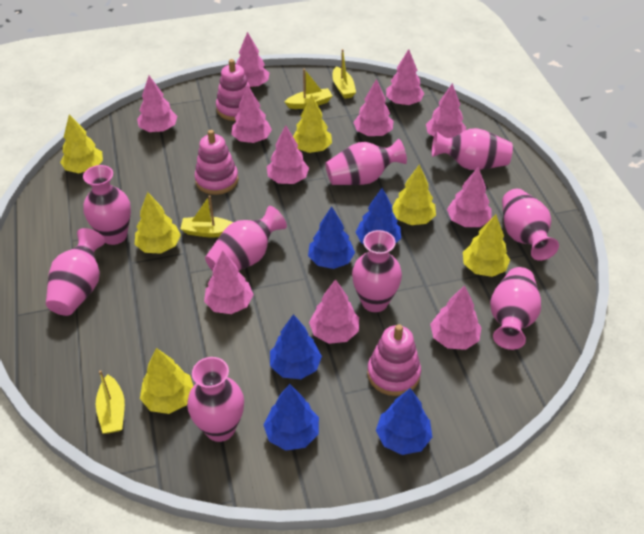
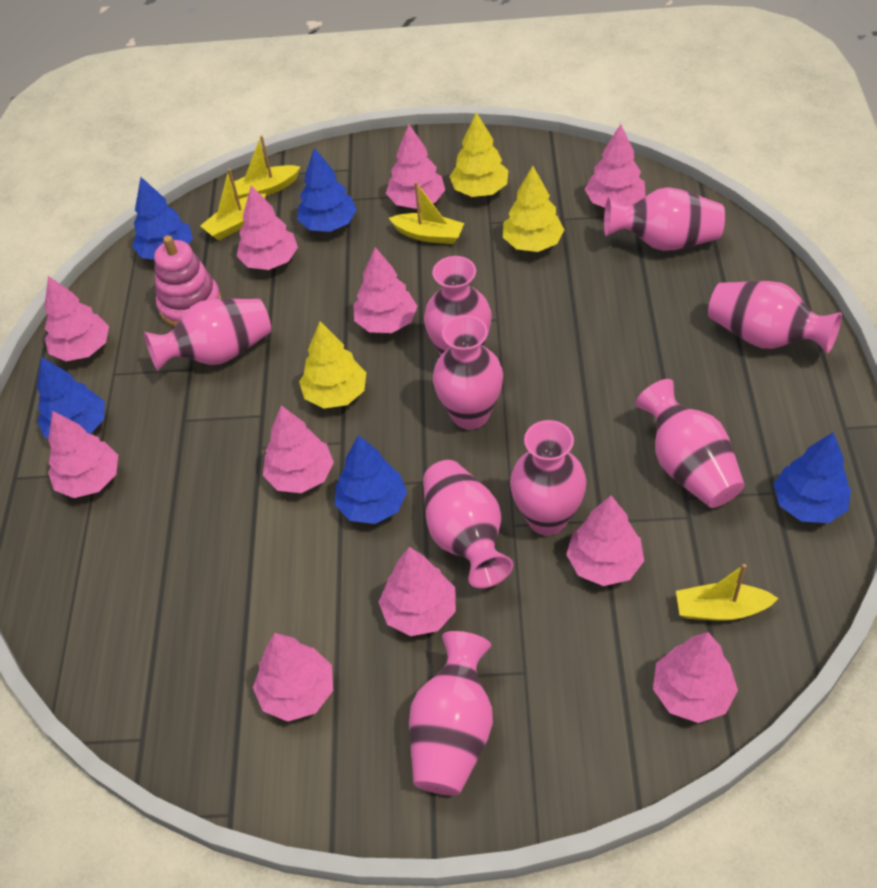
pink stacking toy: 3 -> 1
yellow tree: 6 -> 3

